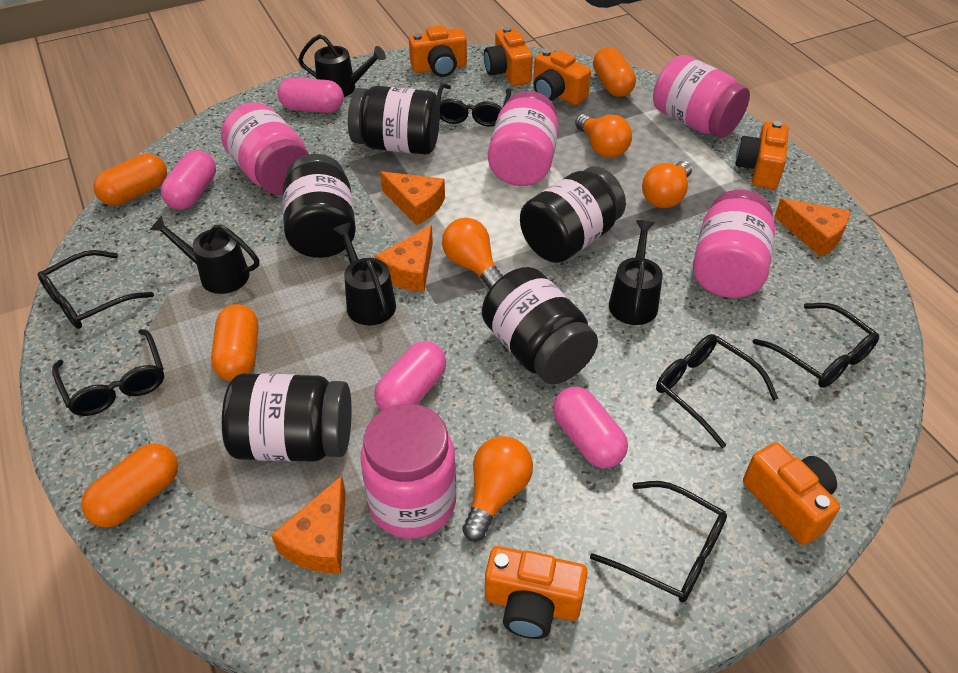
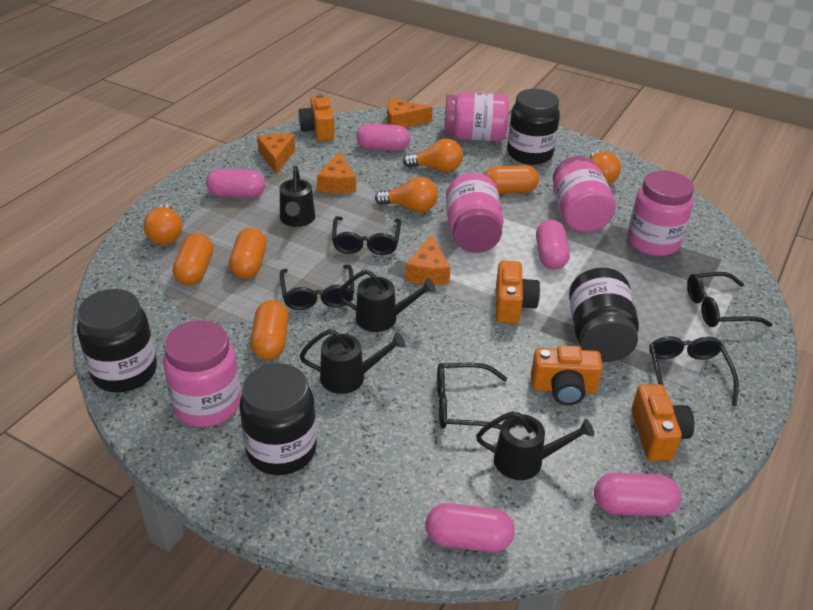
black glasses: 6 -> 5
black jar: 5 -> 4
orange camera: 6 -> 4
pink capsule: 4 -> 5

